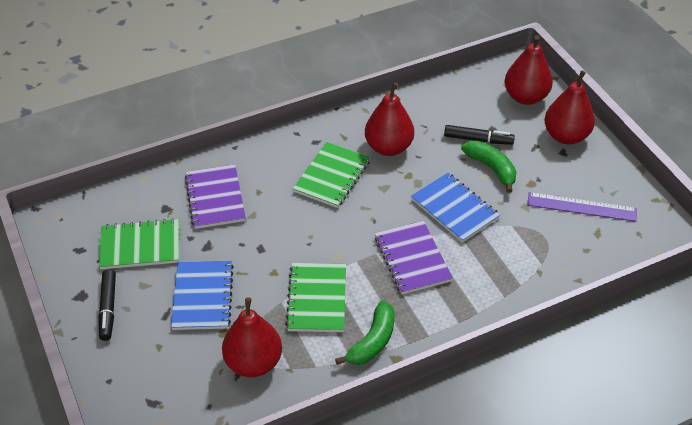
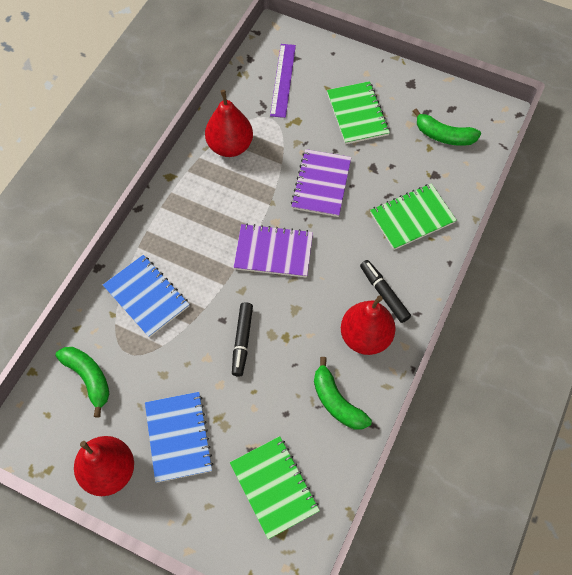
green banana: 2 -> 3
red pear: 4 -> 3

